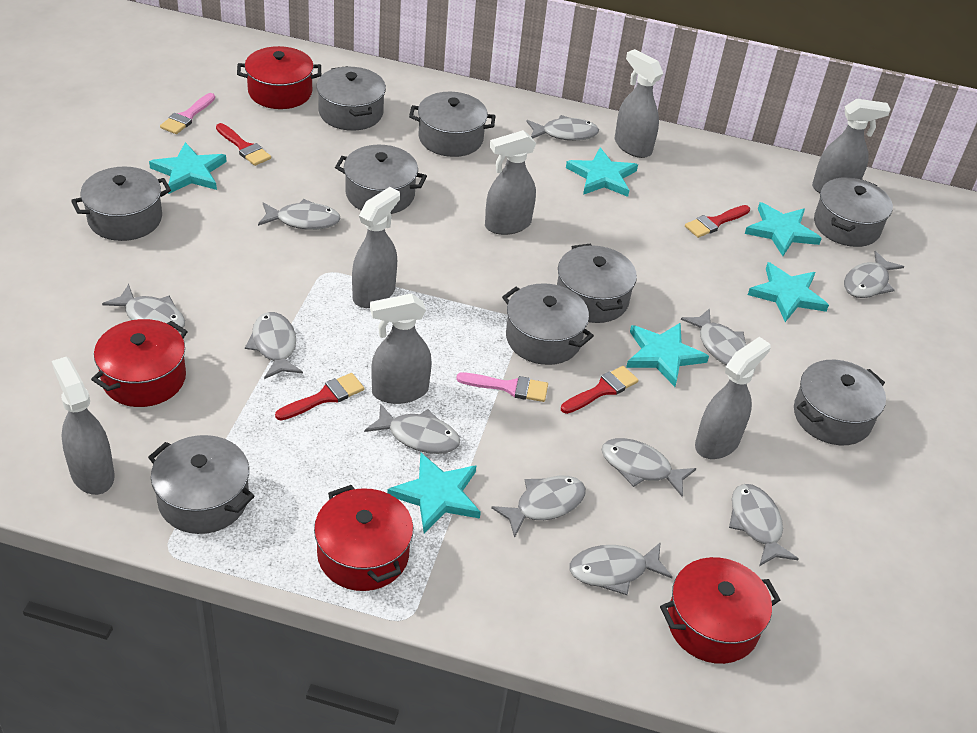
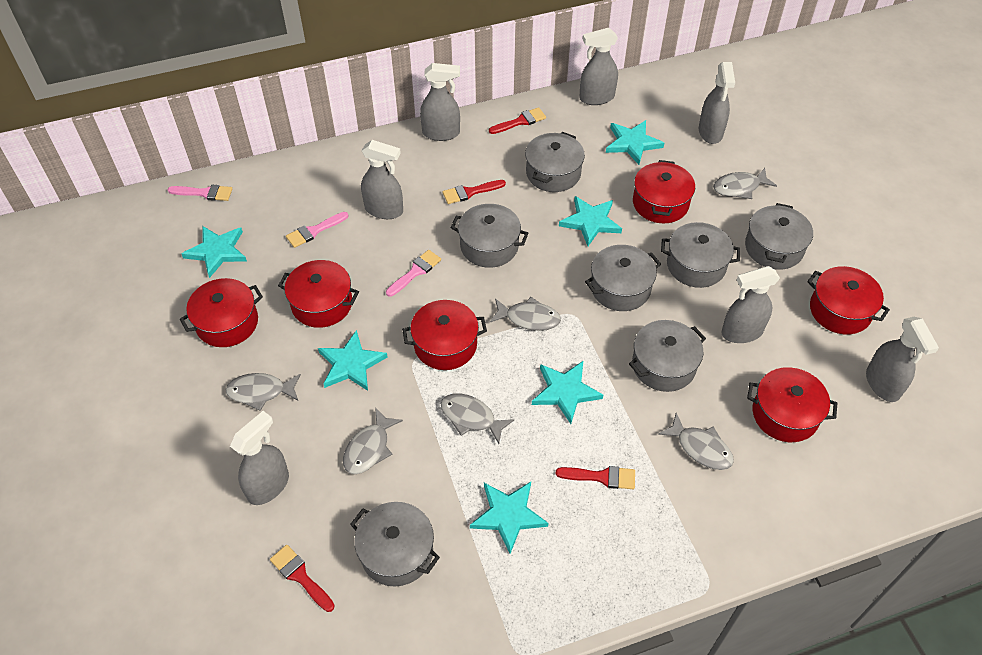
grey fish: 11 -> 6
grey pot: 9 -> 7
pink brush: 2 -> 3
red pot: 4 -> 6

